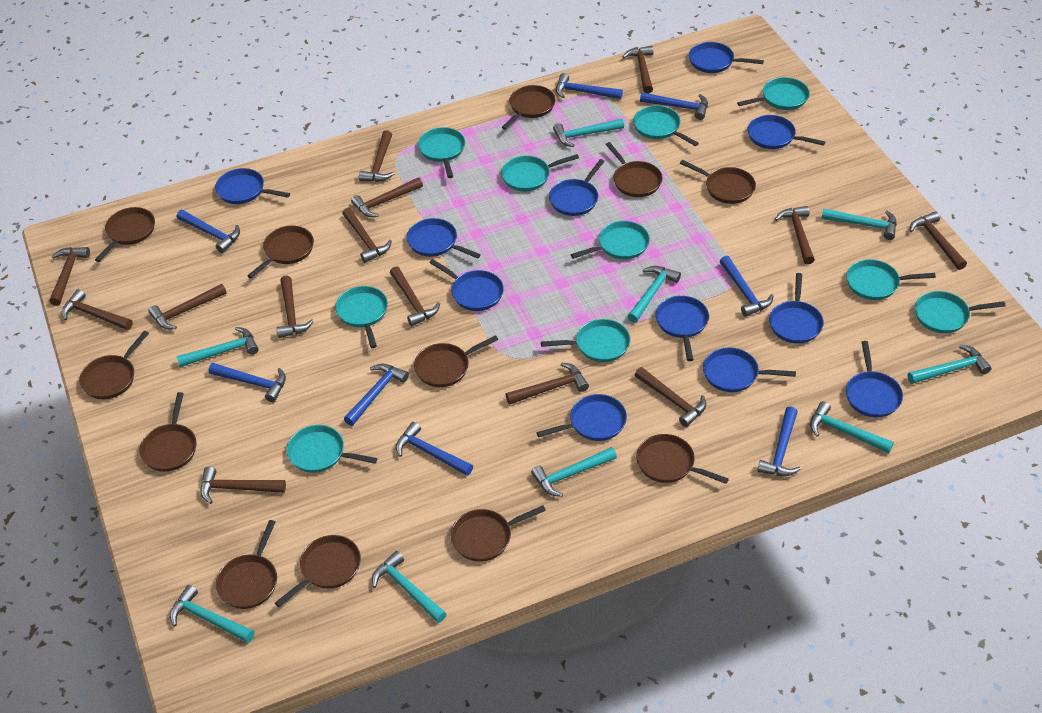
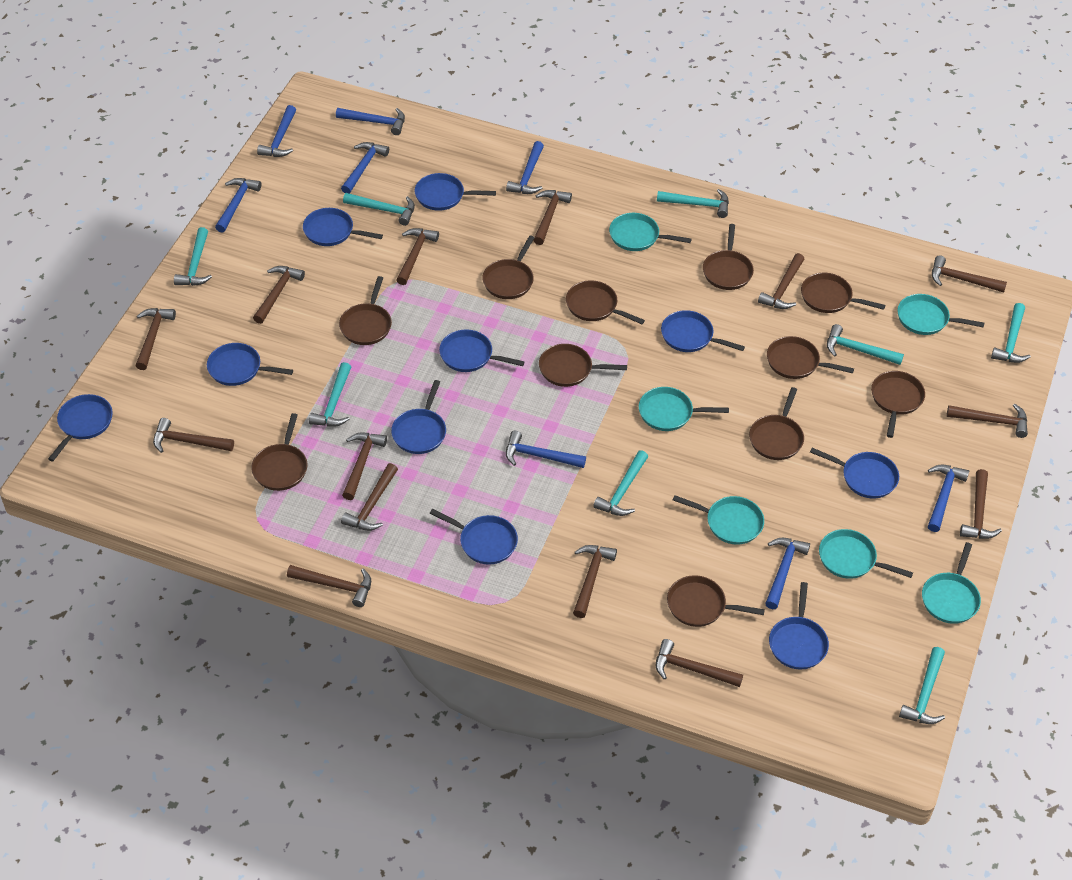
blue pan: 11 -> 10
brown pan: 12 -> 11
turquoise hammer: 9 -> 8
turquoise pan: 10 -> 6

